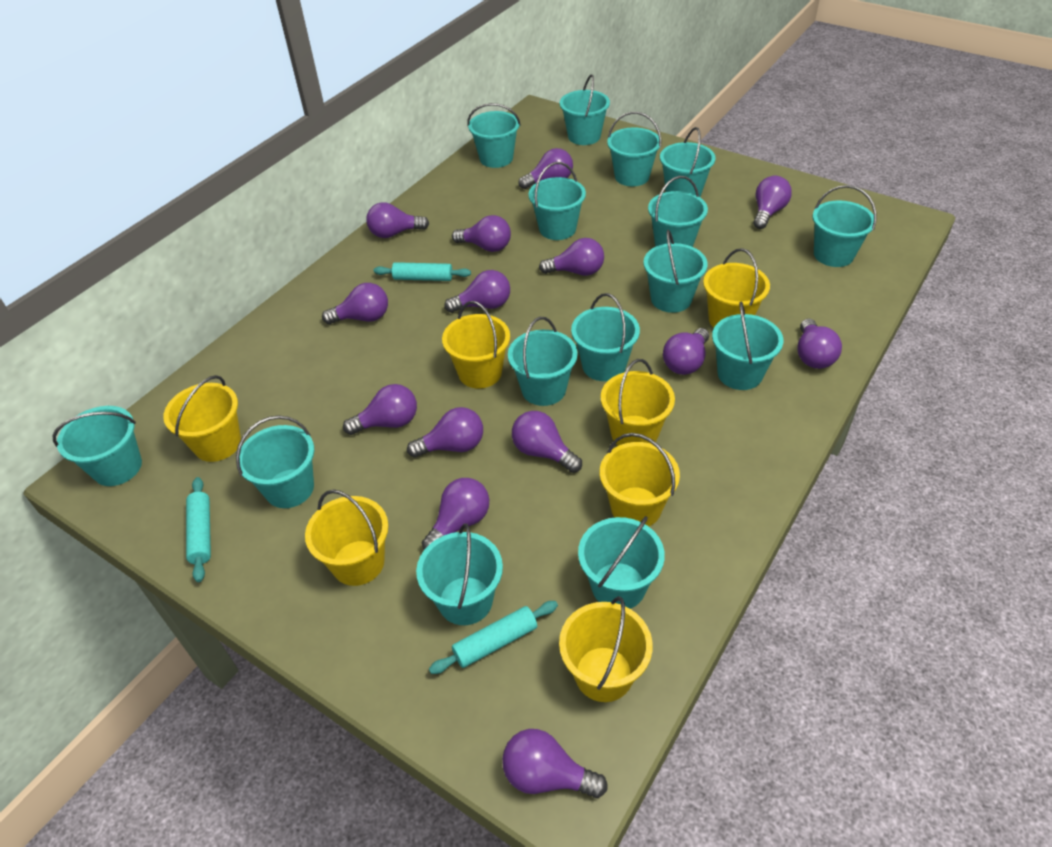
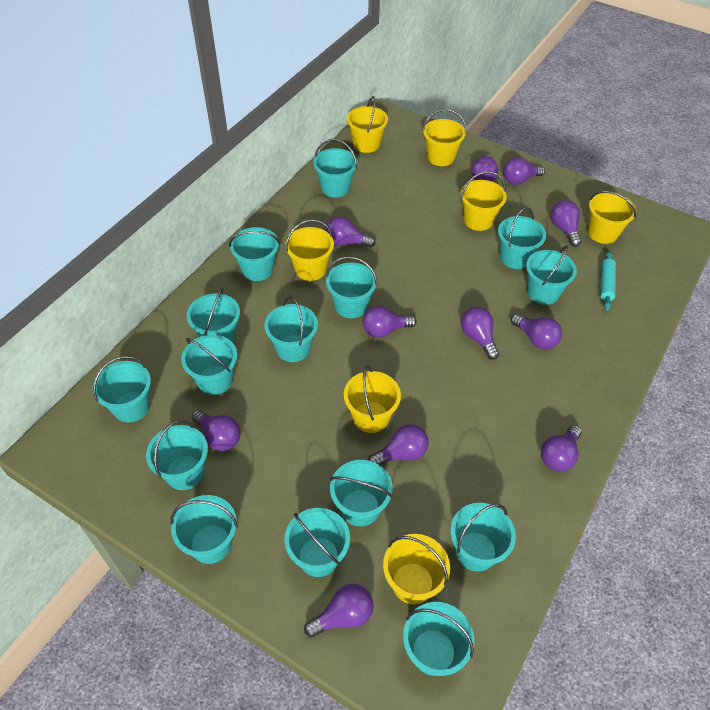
purple light bulb: 14 -> 11
turquoise rolling pin: 3 -> 1

